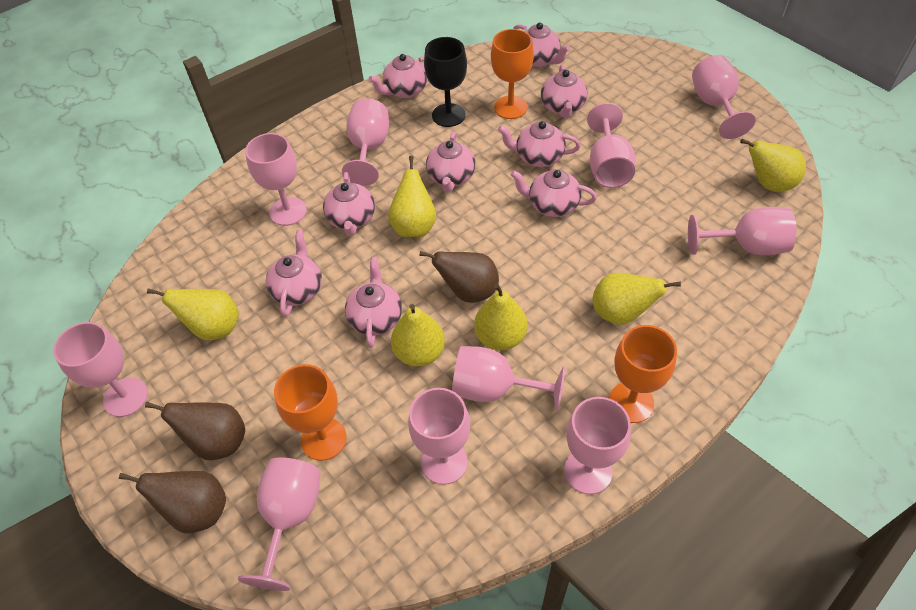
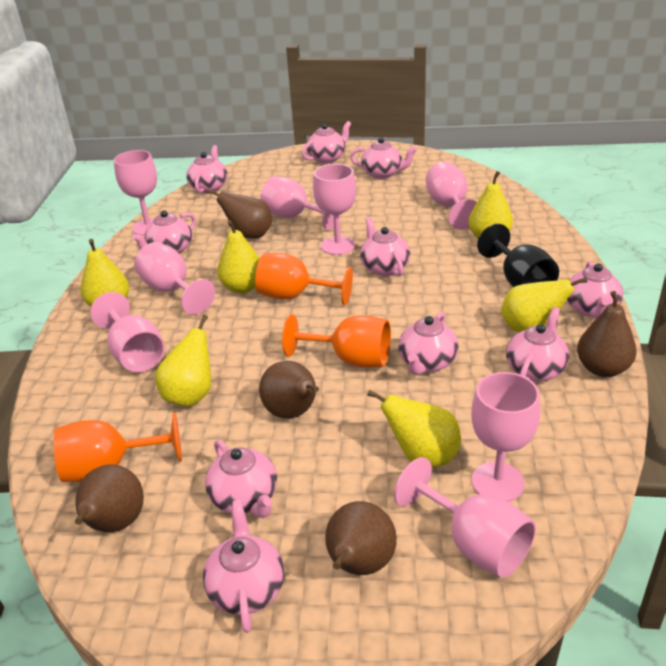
brown pear: 3 -> 5
pink goblet: 10 -> 8
pink teapot: 9 -> 10

